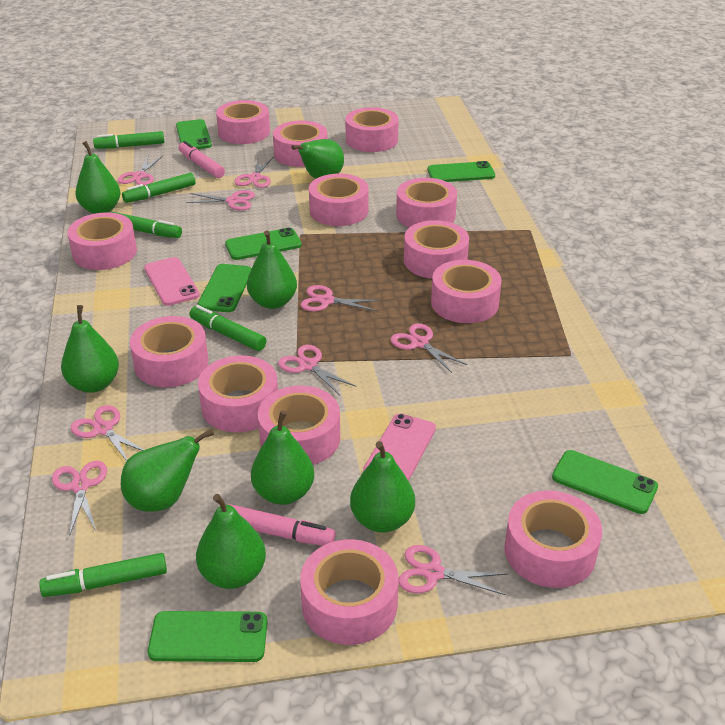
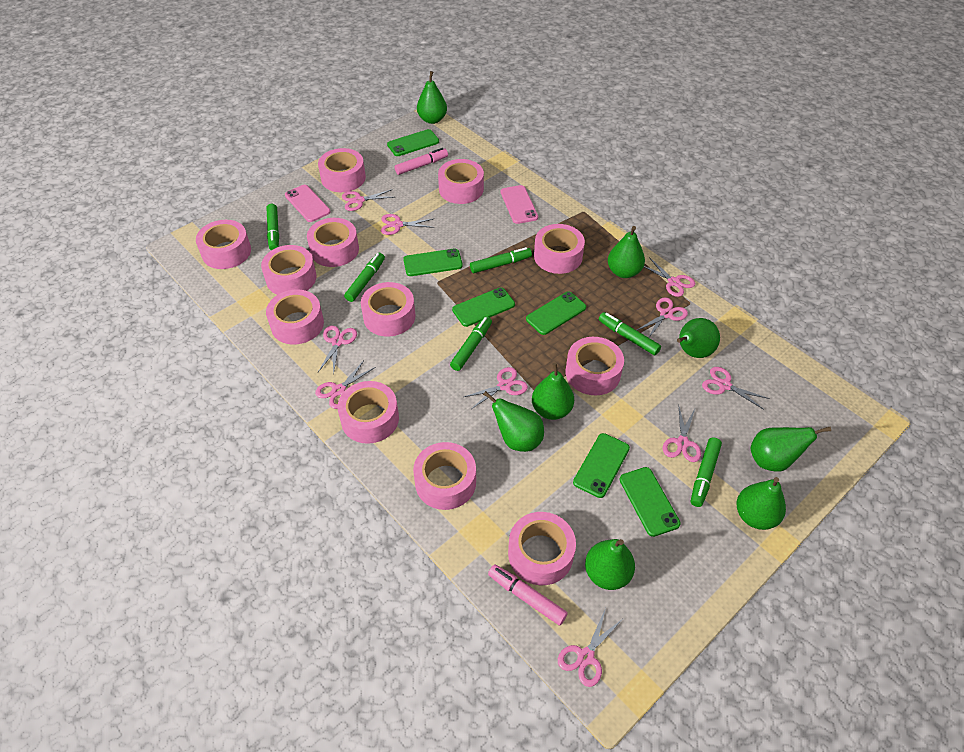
green marker: 5 -> 6
pink scissors: 9 -> 10
pink tape: 13 -> 12

